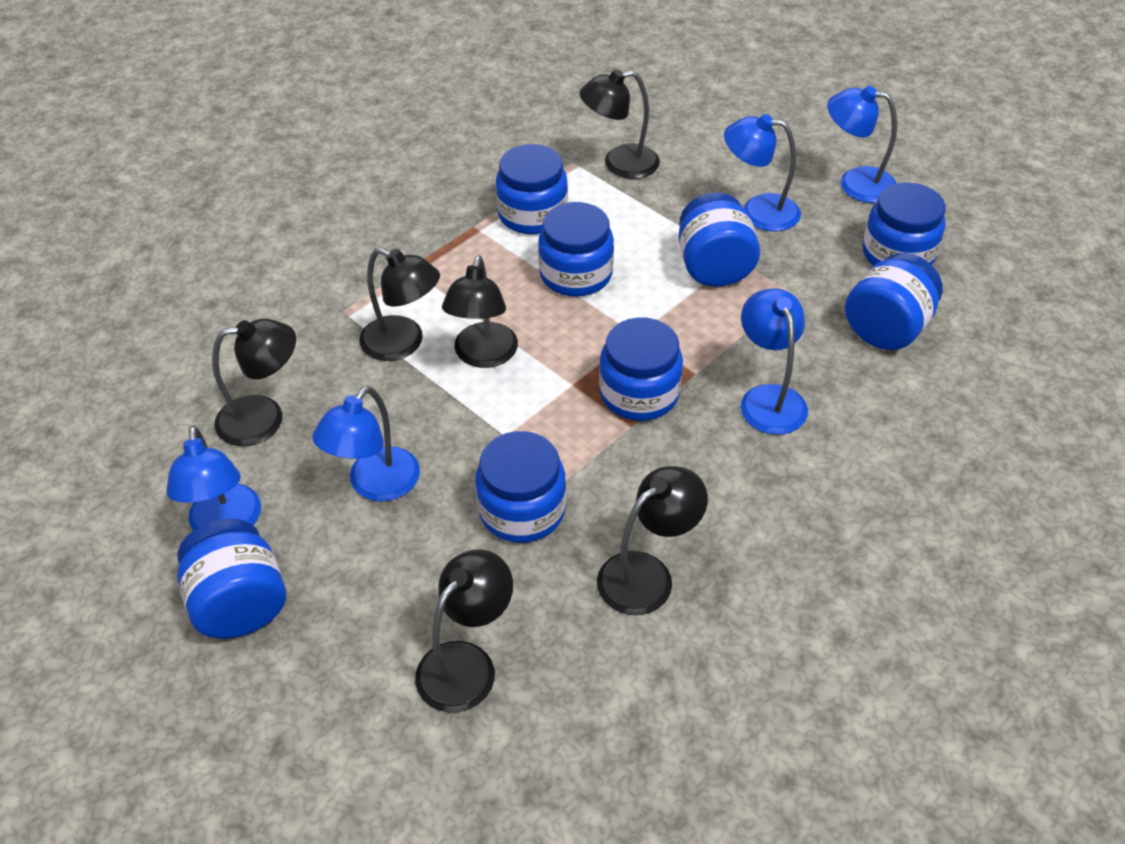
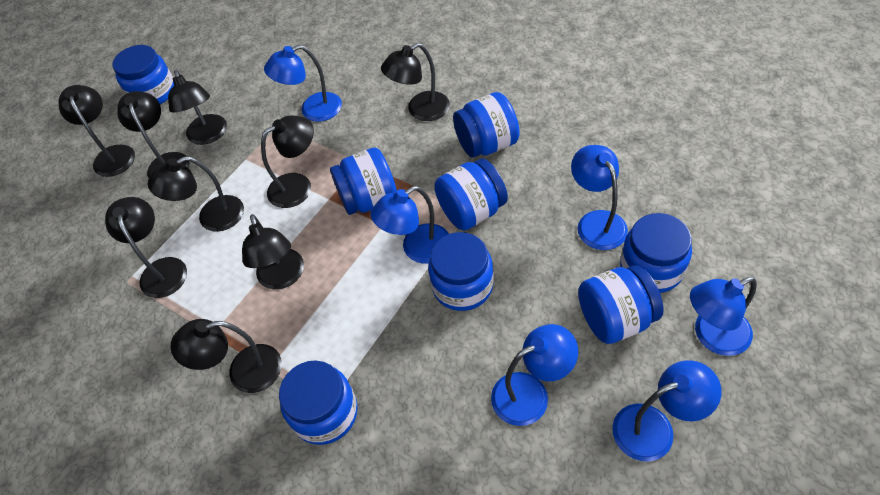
black lamp: 6 -> 9
blue lamp: 5 -> 6

